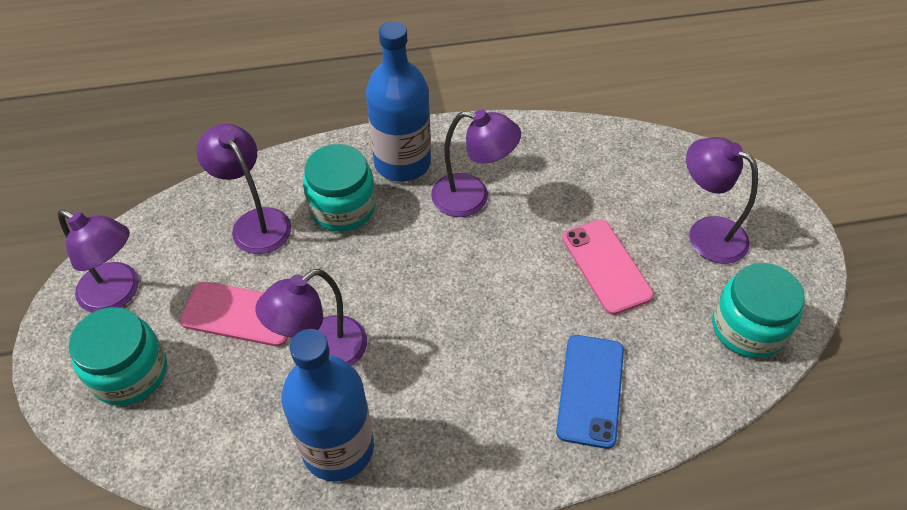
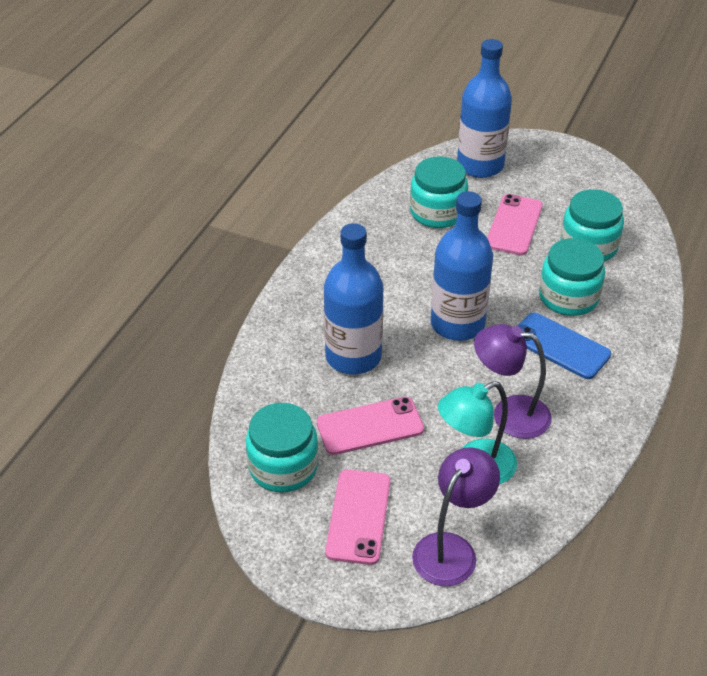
blue bottle: 2 -> 3
pink phone: 2 -> 3
purple lamp: 5 -> 2
turquoise jar: 3 -> 4
turquoise lamp: 0 -> 1

